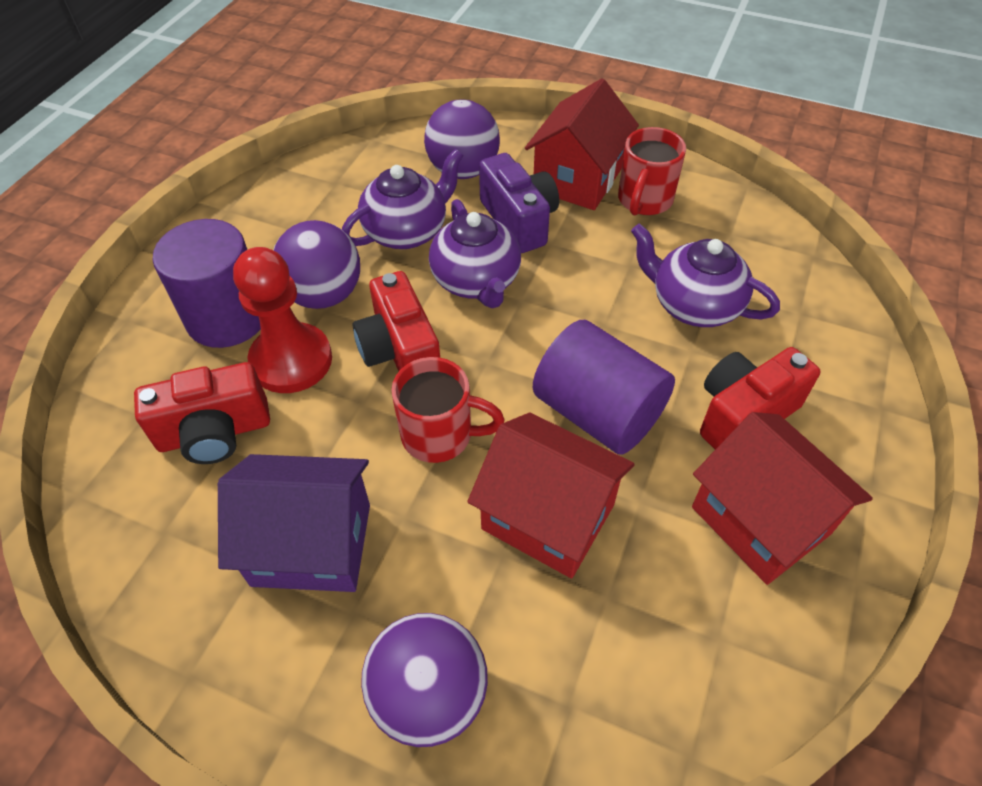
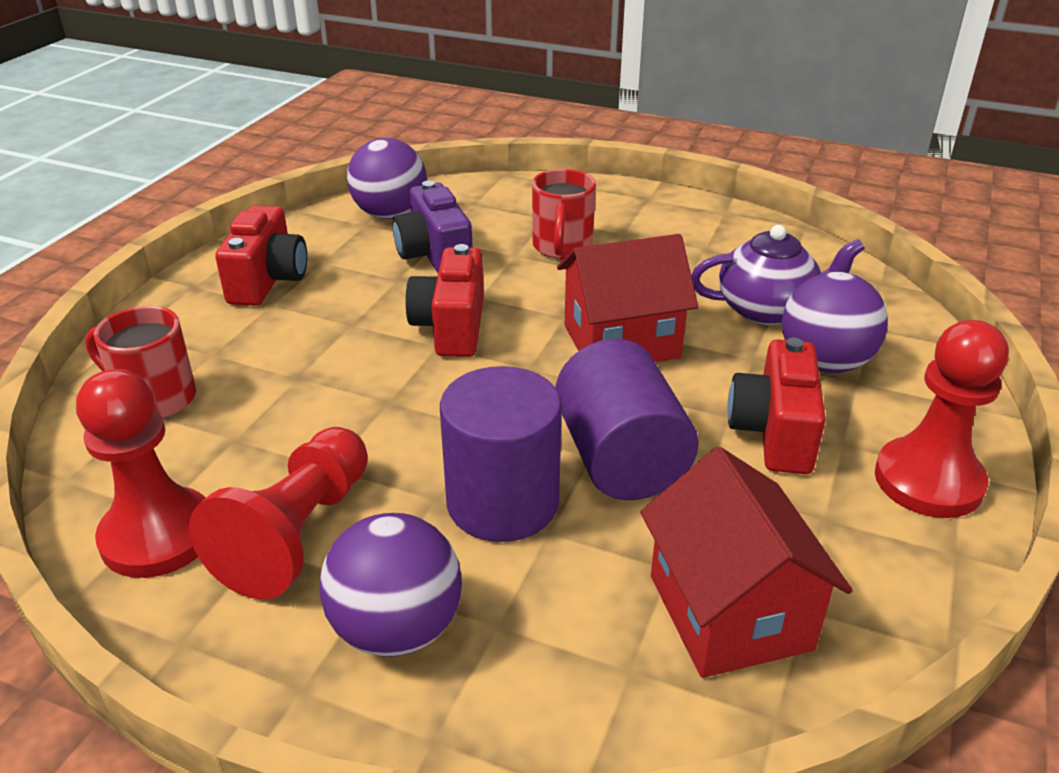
purple house: 1 -> 0
purple teapot: 3 -> 1
red house: 3 -> 2
red pawn: 1 -> 3

